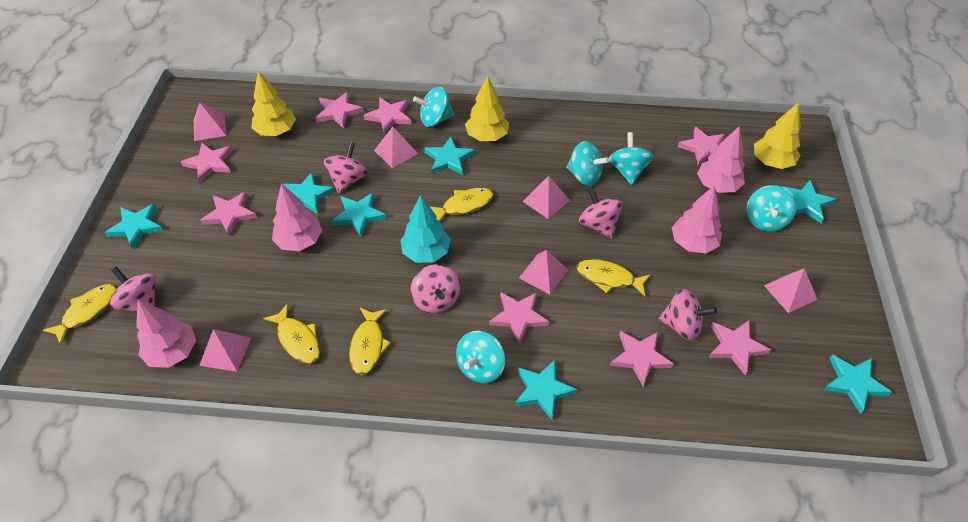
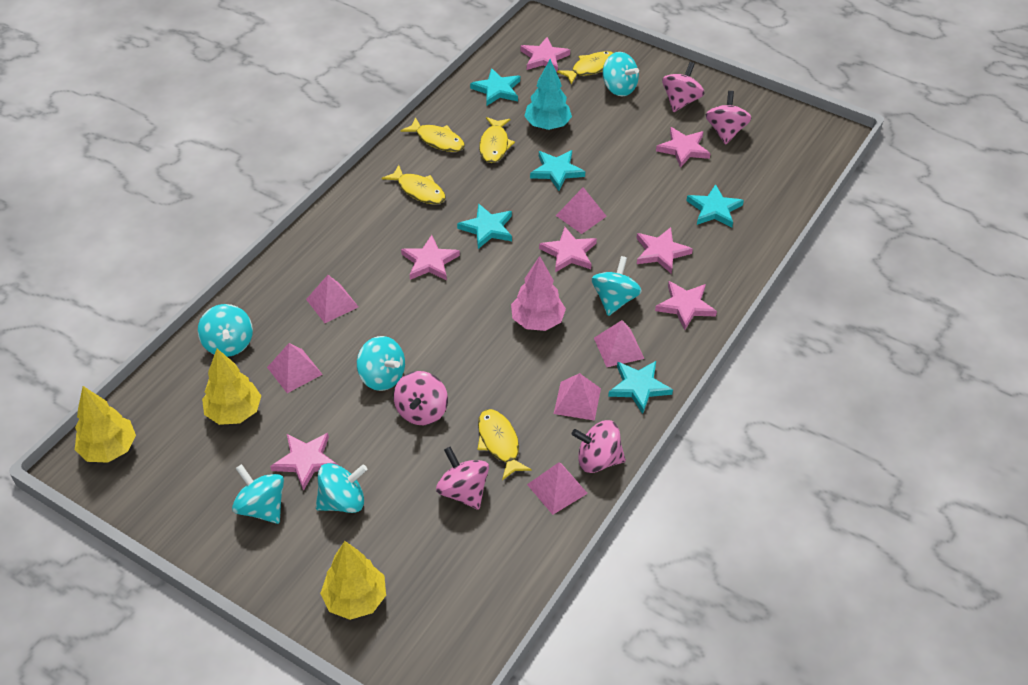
pink star: 8 -> 7
pink tree: 4 -> 1
turquoise spinning top: 5 -> 6
turquoise star: 7 -> 5

